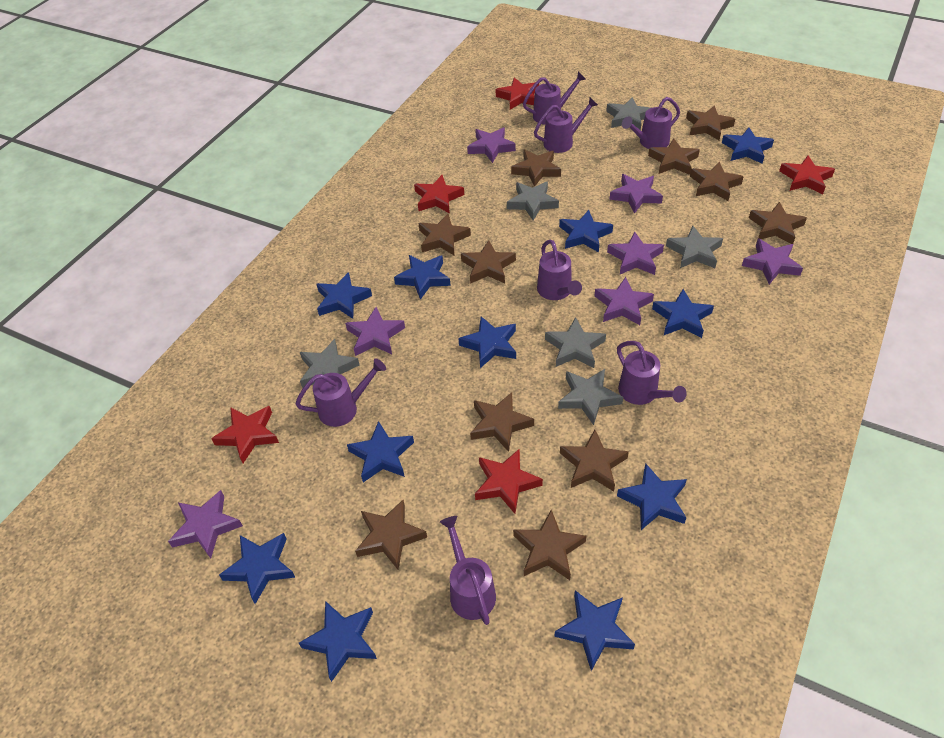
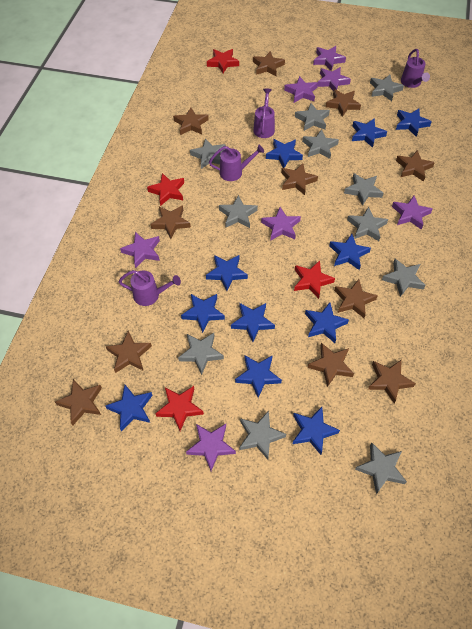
grey star: 6 -> 11
purple watering can: 7 -> 4
red star: 5 -> 4

